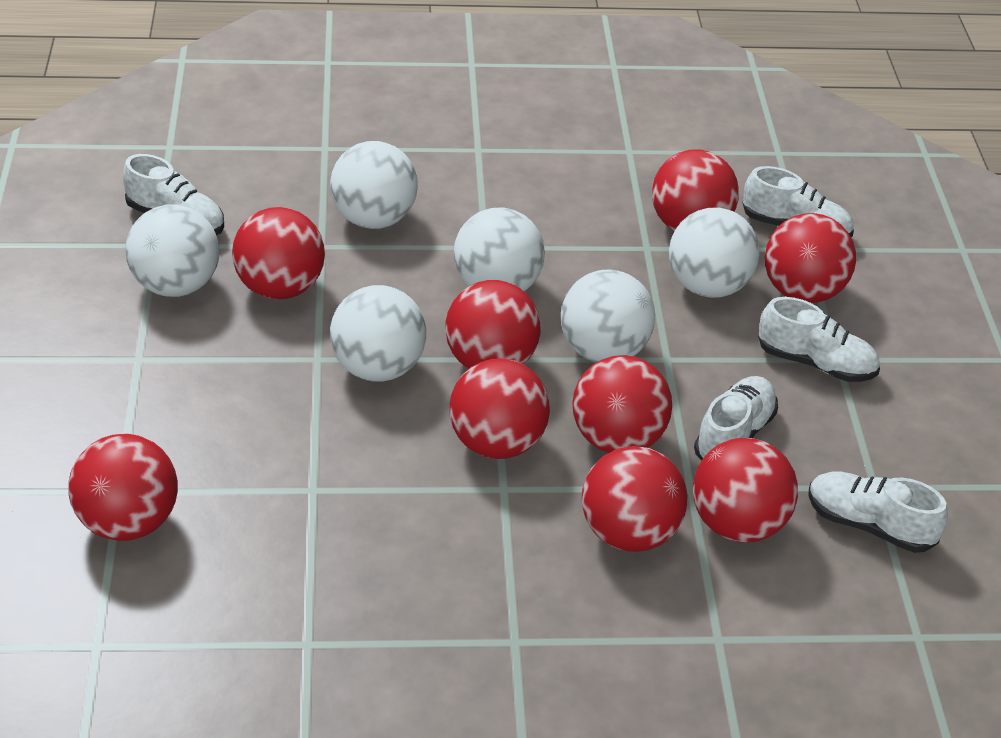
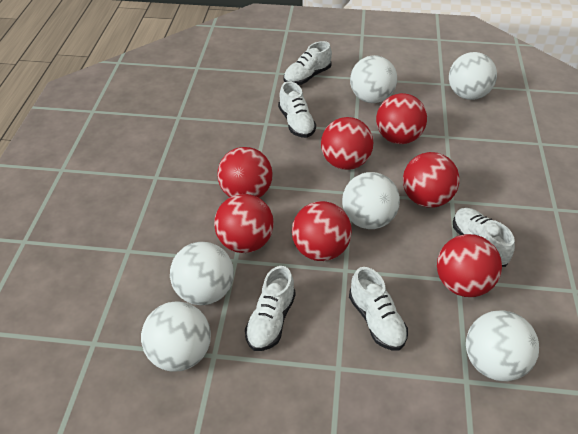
red ball: 9 -> 7

